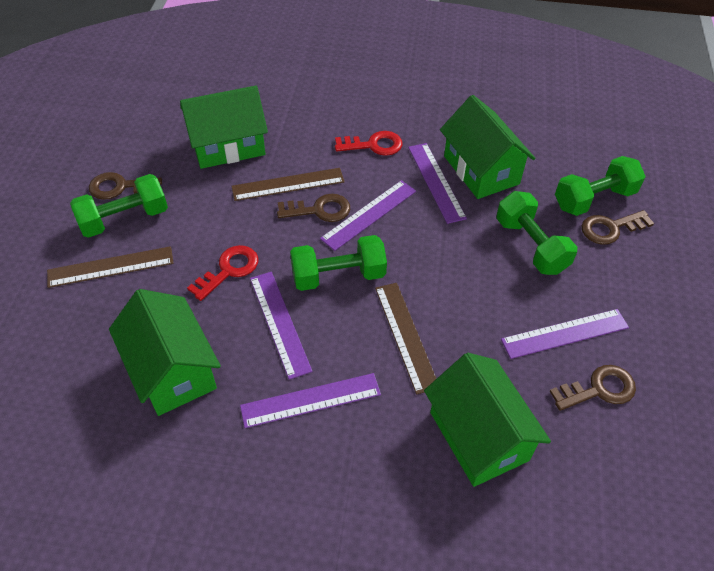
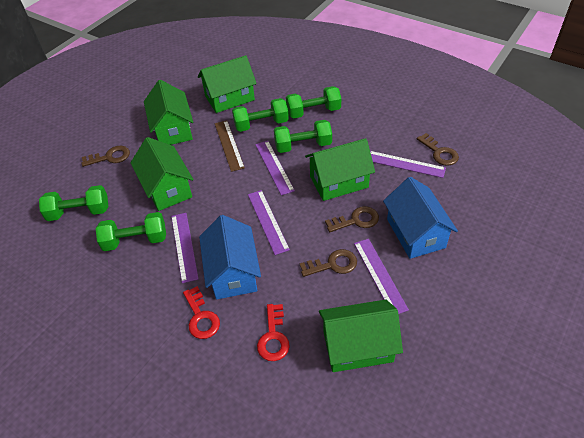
blue house: 0 -> 2
brown ruler: 3 -> 1
green dumbbell: 4 -> 5
green house: 4 -> 5

